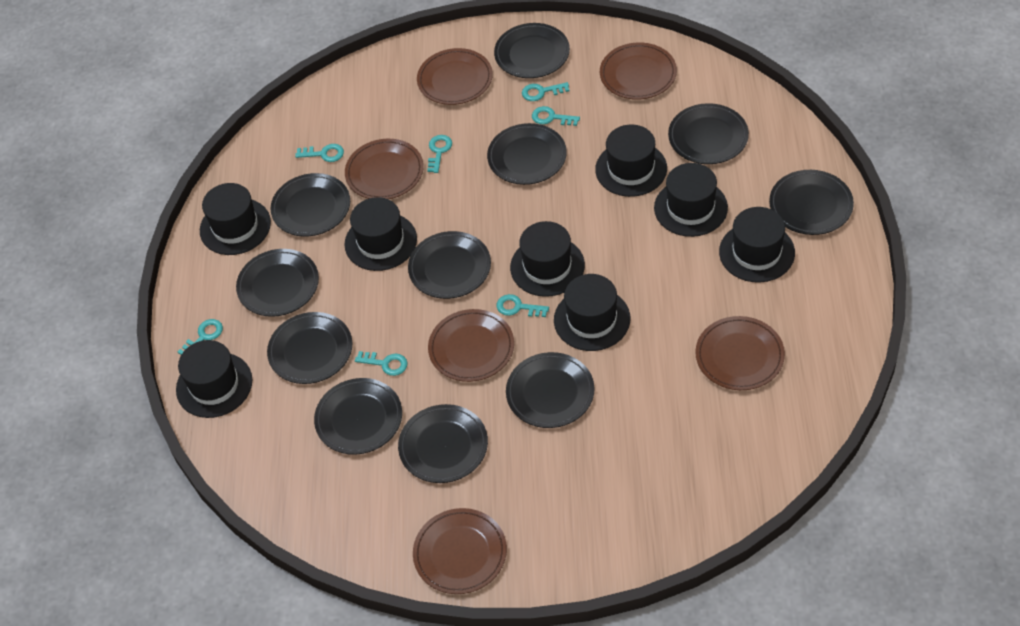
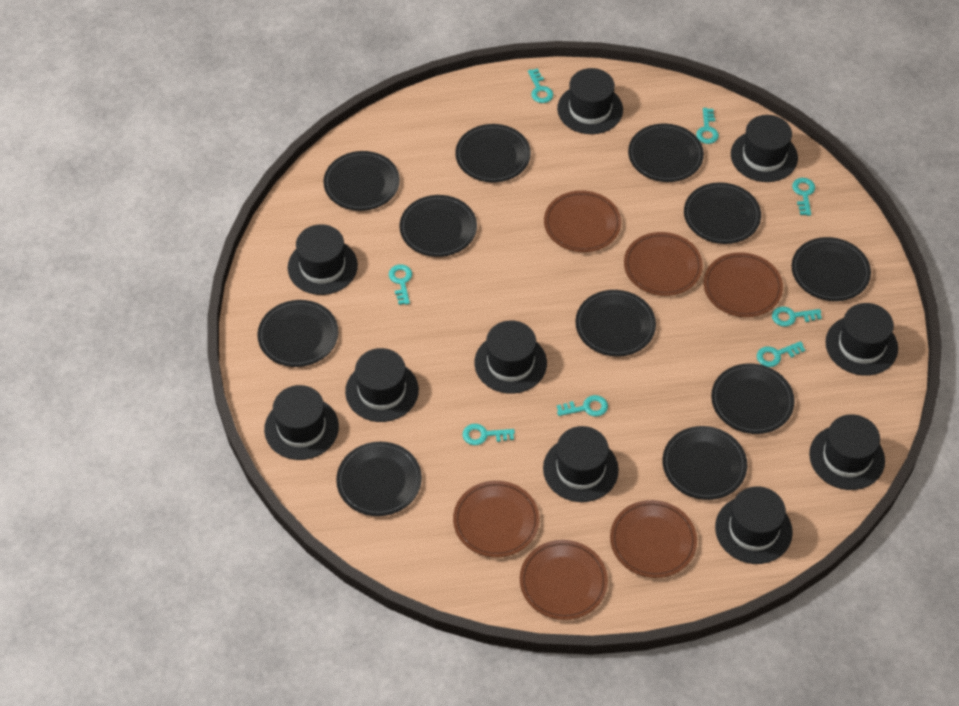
black hat: 8 -> 10
turquoise key: 7 -> 8

